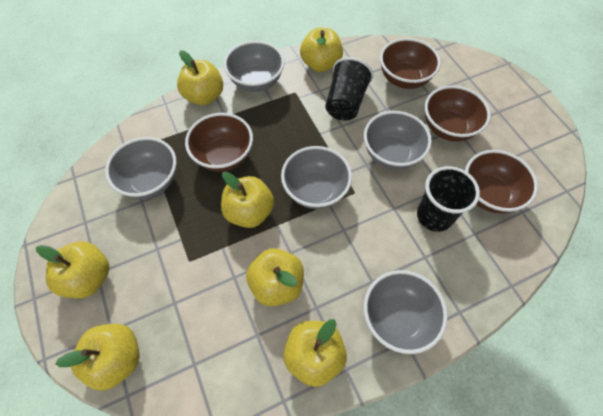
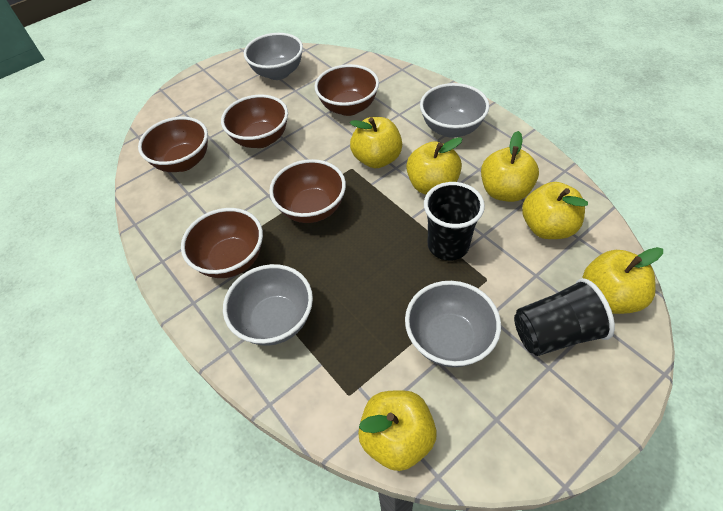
brown bowl: 4 -> 5
grey bowl: 5 -> 4
yellow apple: 7 -> 6

